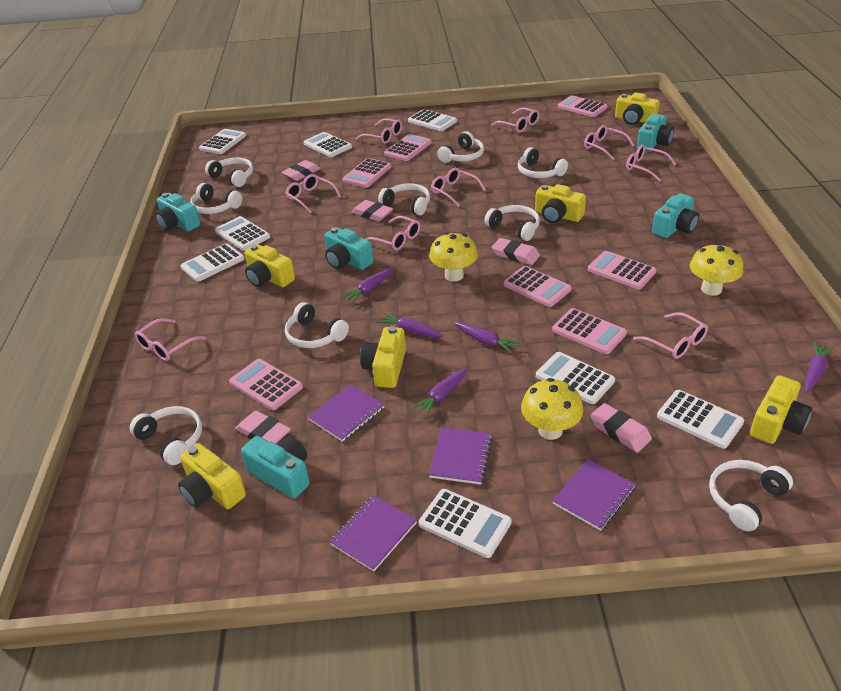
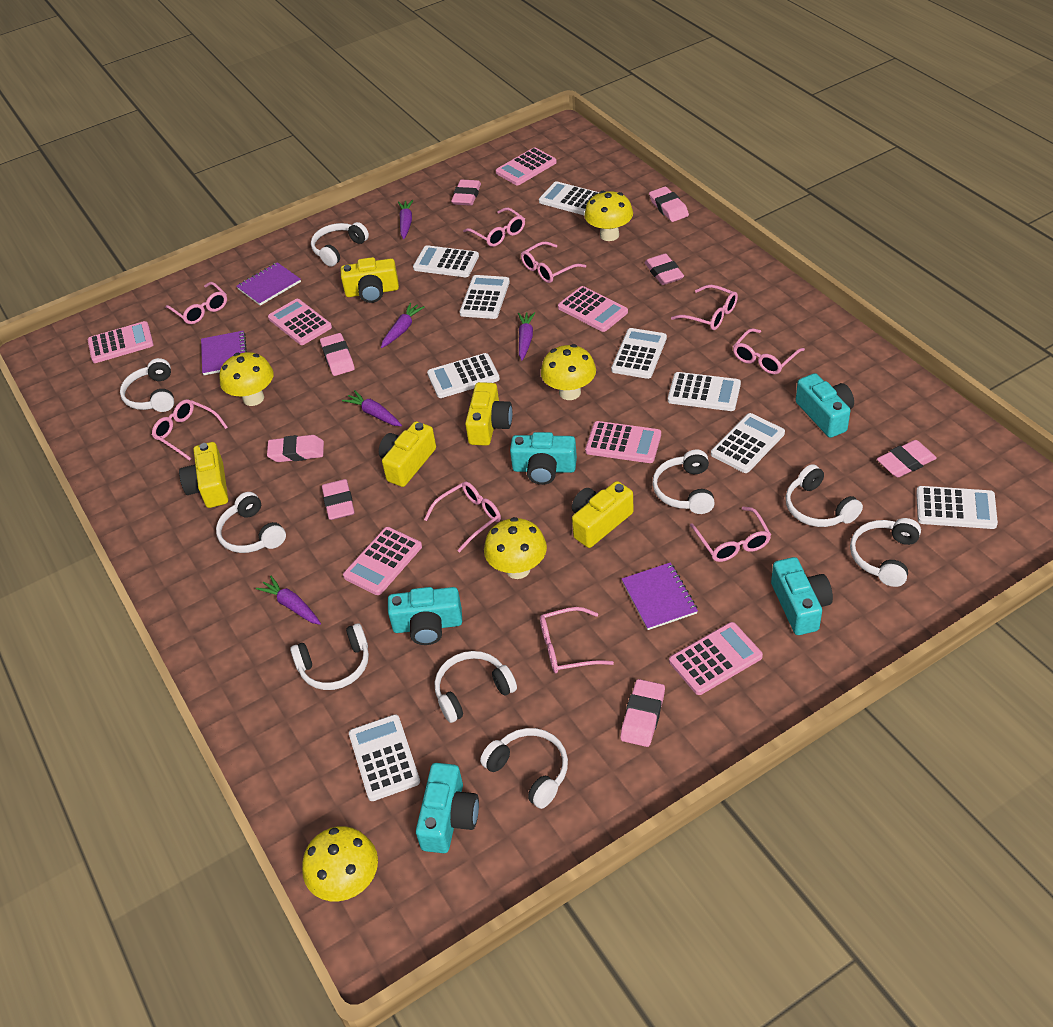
pink eraser: 5 -> 8
purple notebook: 4 -> 3
white calculator: 8 -> 9
yellow camera: 6 -> 5
yellow mushroom: 3 -> 5

